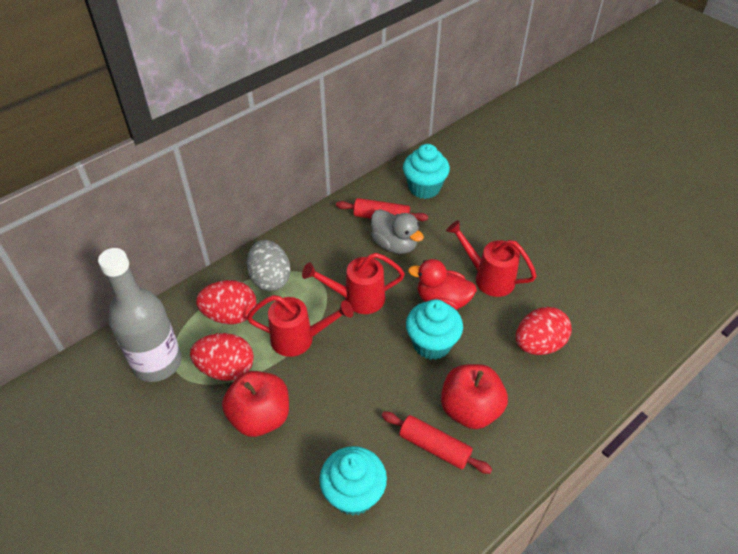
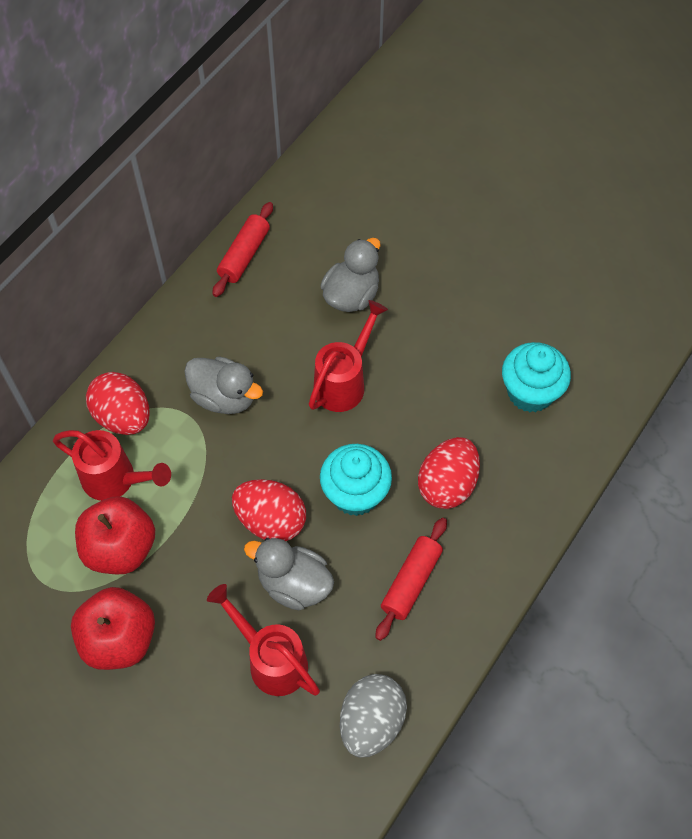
grey bottle: 1 -> 0
grey duck: 1 -> 3
red duck: 1 -> 0
turquoise cupcake: 3 -> 2

